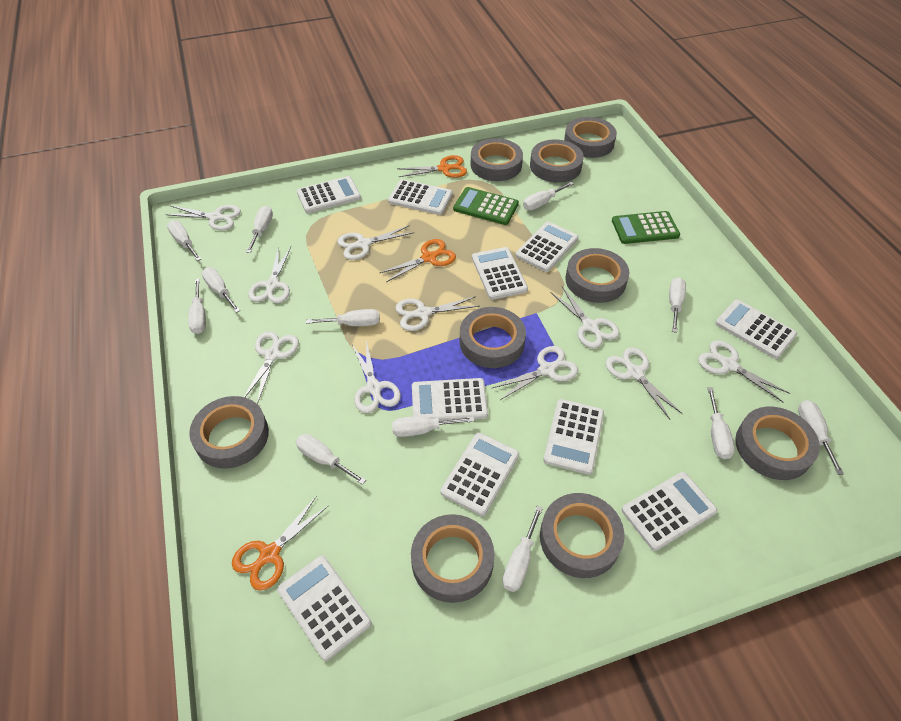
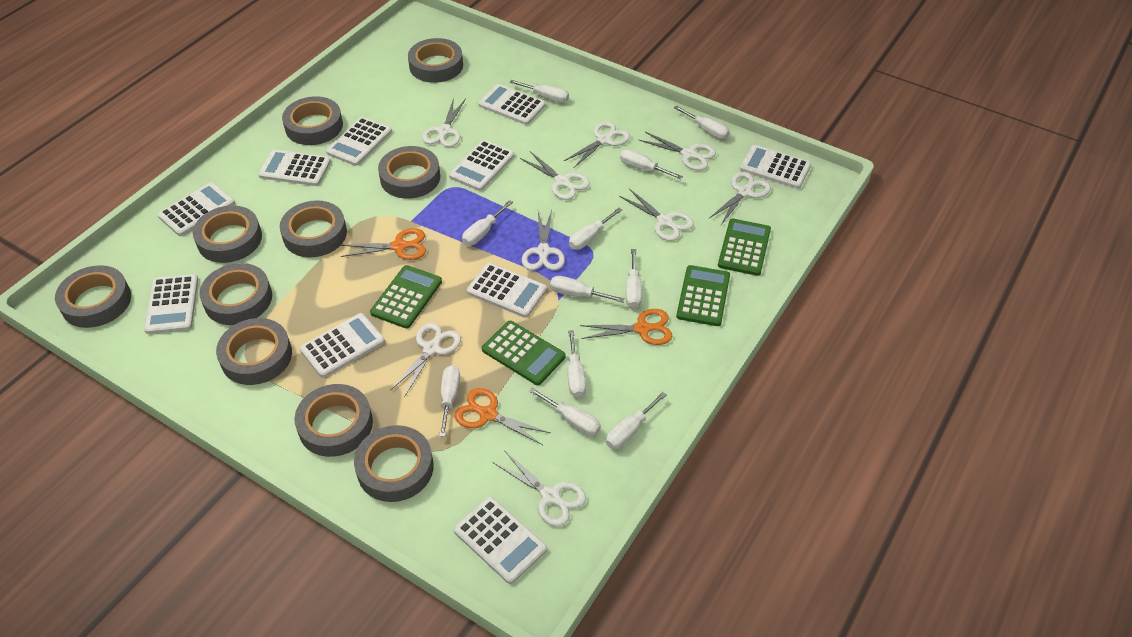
green calculator: 2 -> 4
grey tape: 9 -> 10
white scissors: 10 -> 9
white screwdriver: 12 -> 11

